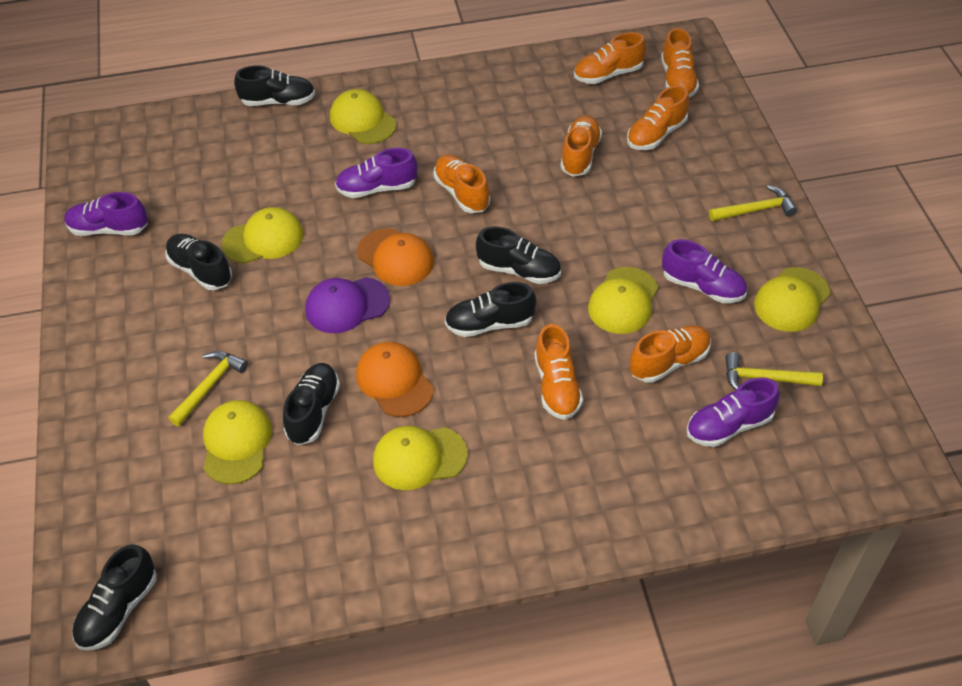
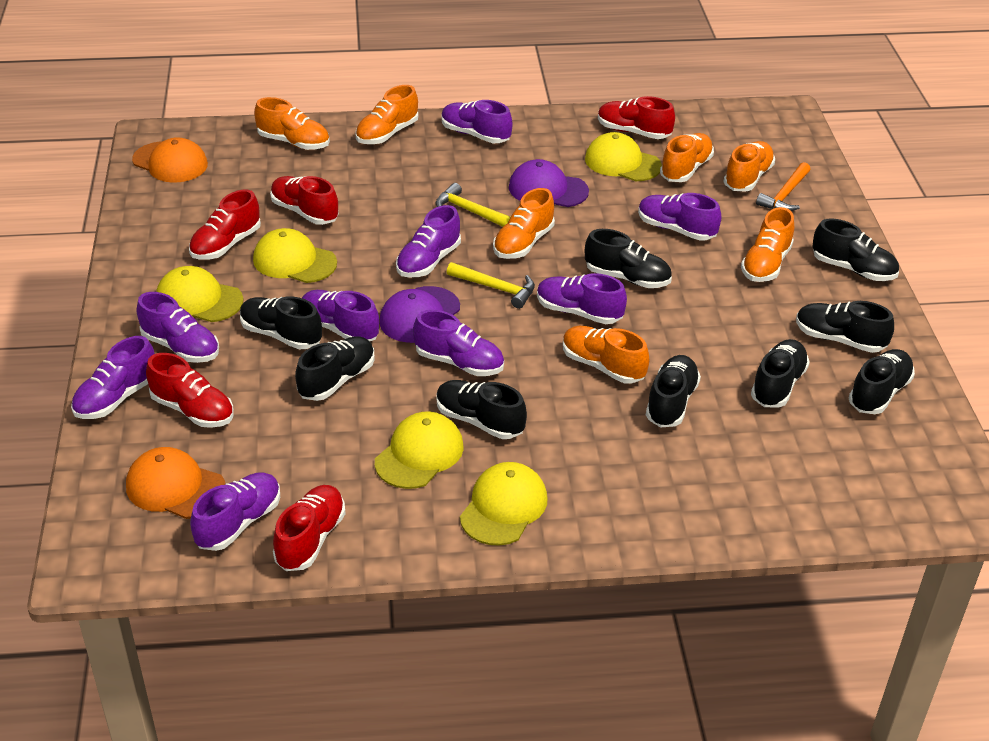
black shoe: 6 -> 9
orange hammer: 0 -> 1
purple cap: 1 -> 2
purple shoe: 4 -> 9
red shoe: 0 -> 5
yellow cap: 6 -> 5
yellow hammer: 3 -> 2

